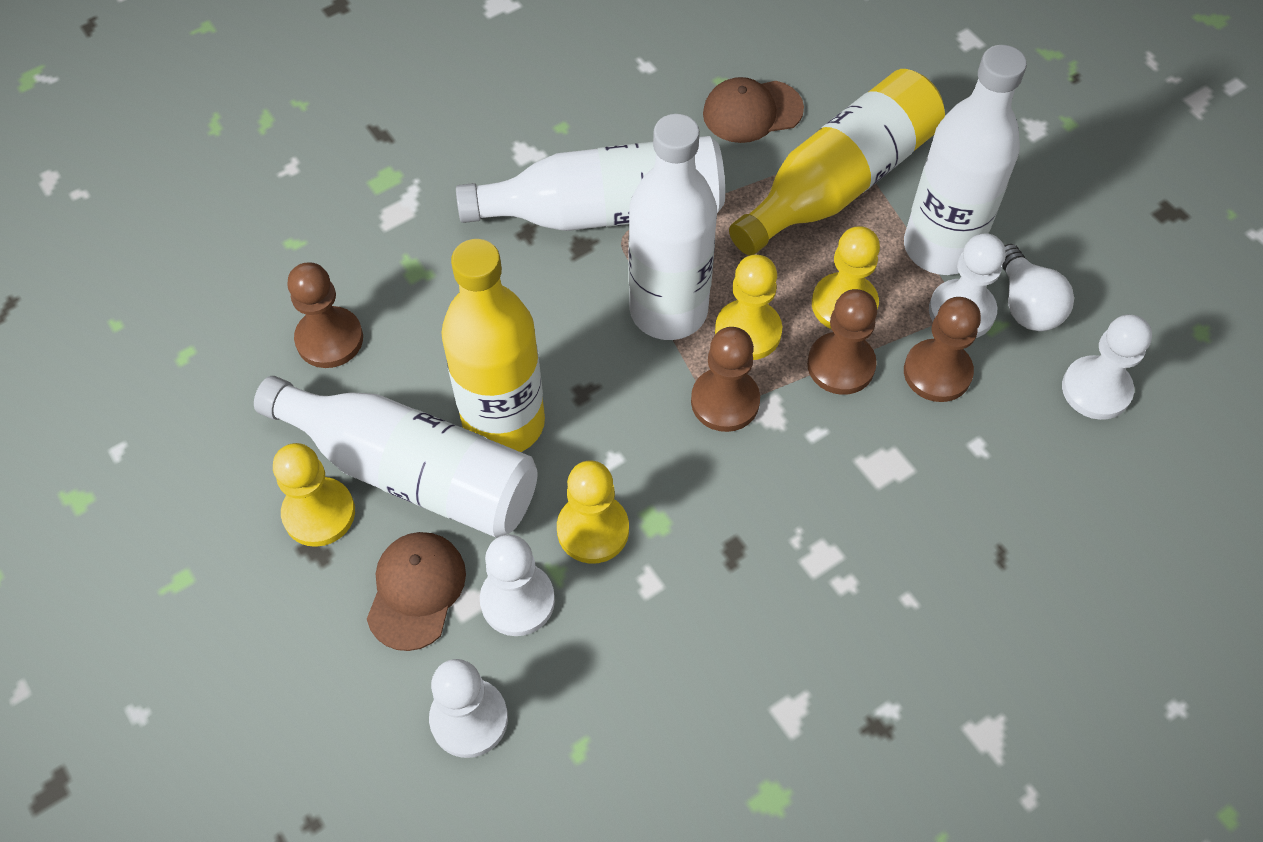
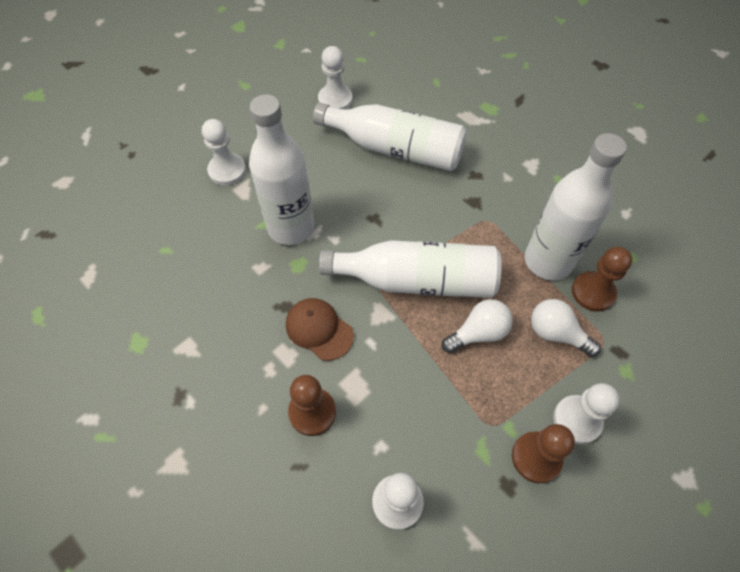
brown cap: 2 -> 1
brown pawn: 4 -> 3
white light bulb: 1 -> 2
yellow bottle: 2 -> 0
yellow pawn: 4 -> 0

